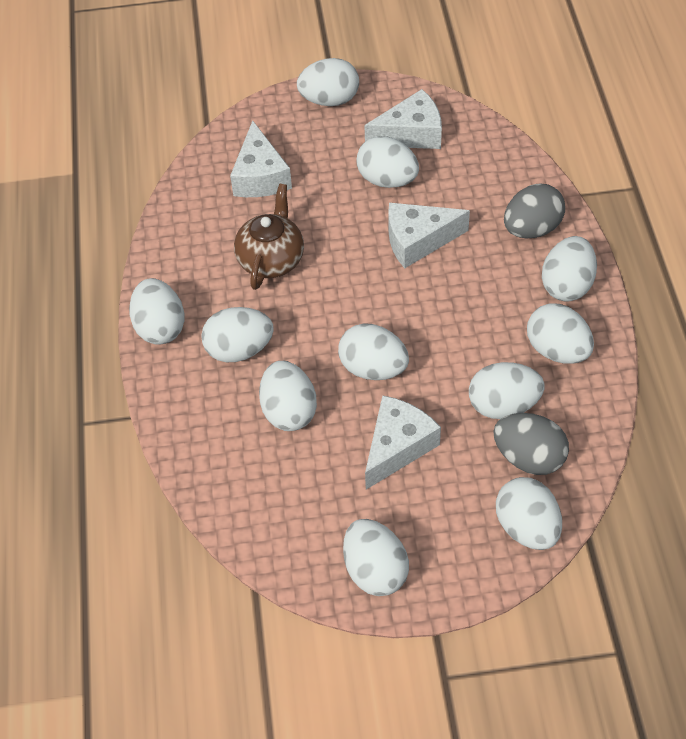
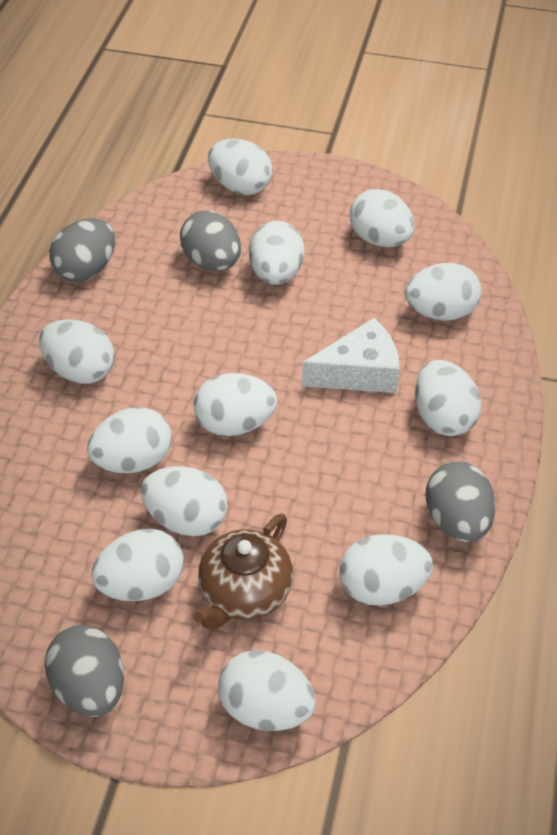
grey egg: 2 -> 4
white cheese: 4 -> 1
white egg: 11 -> 12

